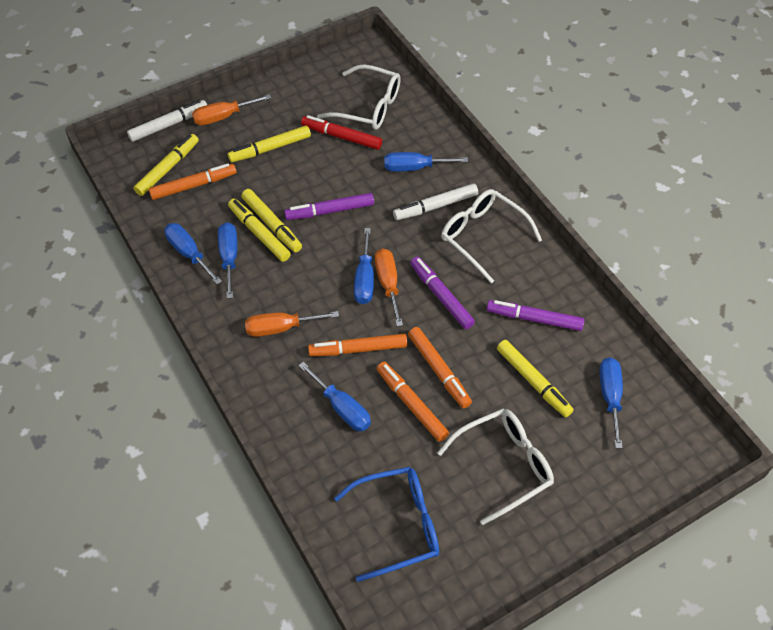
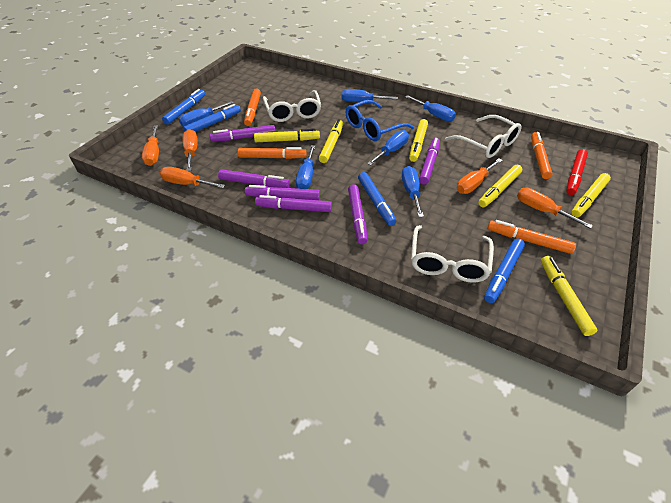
blue marker: 0 -> 4
orange screwdriver: 3 -> 5
purple marker: 3 -> 6
white marker: 2 -> 0
yellow marker: 5 -> 6

